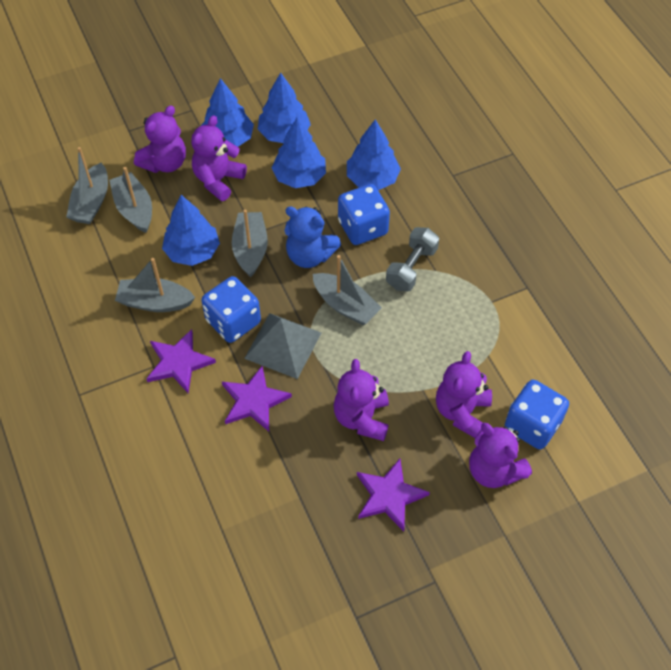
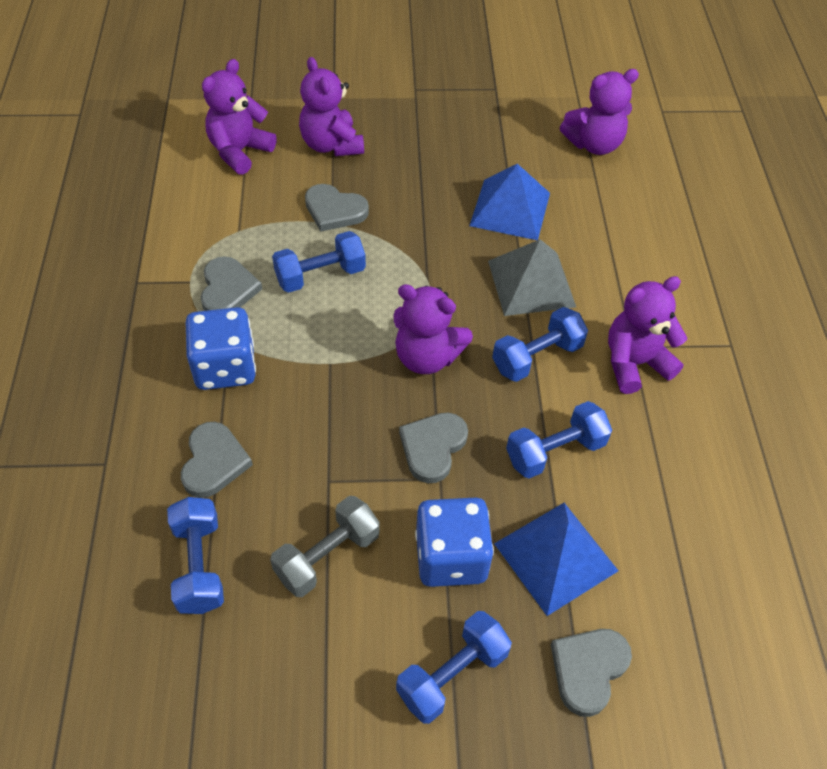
blue dice: 3 -> 2
blue dumbbell: 0 -> 5
blue pyramid: 0 -> 2
blue teddy bear: 1 -> 0
blue tree: 5 -> 0
grey boat: 5 -> 0
grey heart: 0 -> 5
purple star: 3 -> 0

